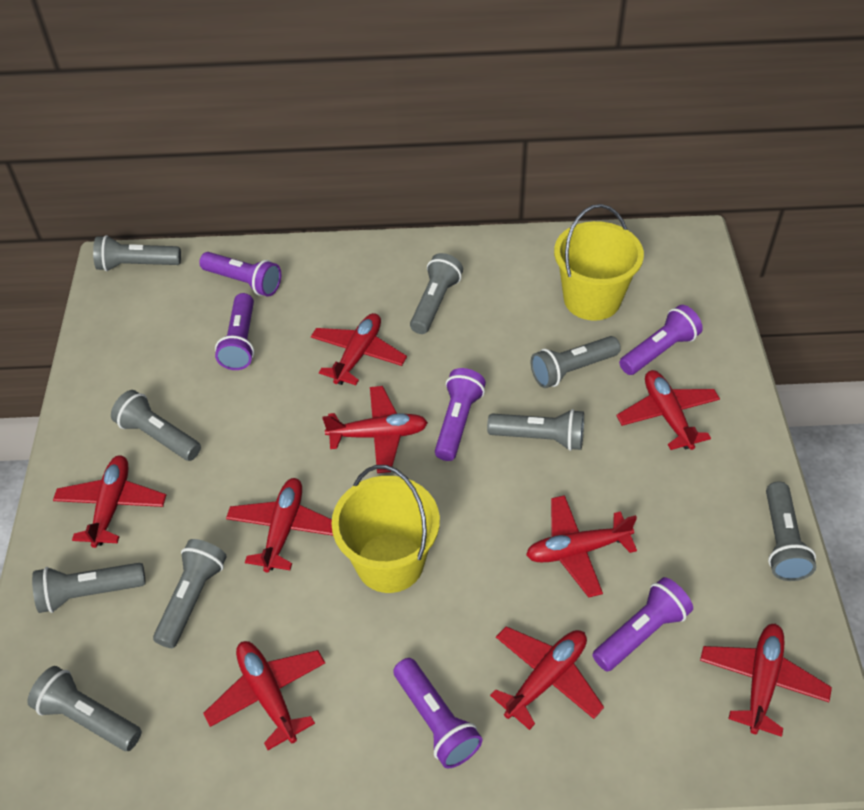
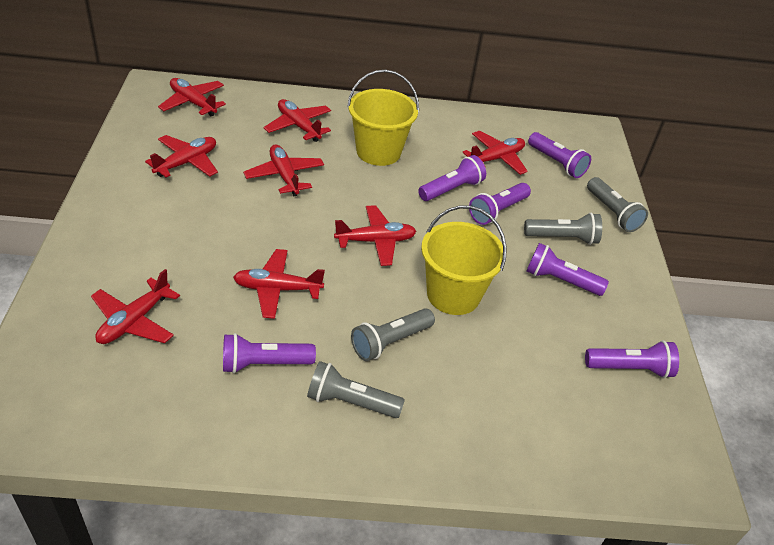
grey flashlight: 9 -> 4
red plane: 9 -> 8

